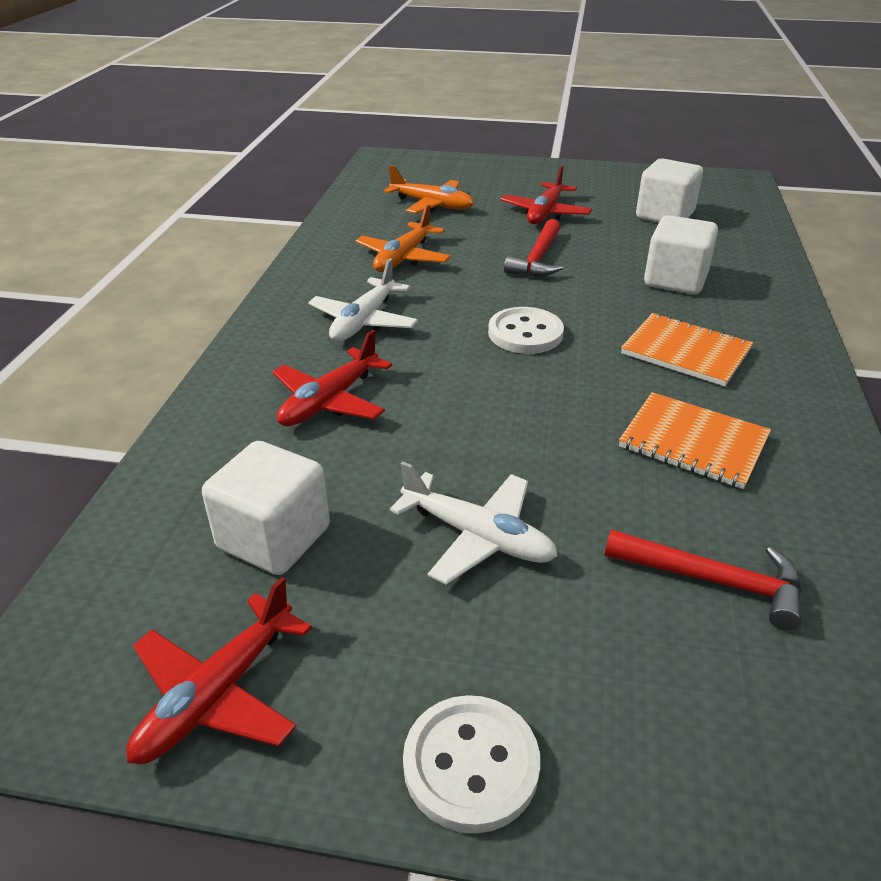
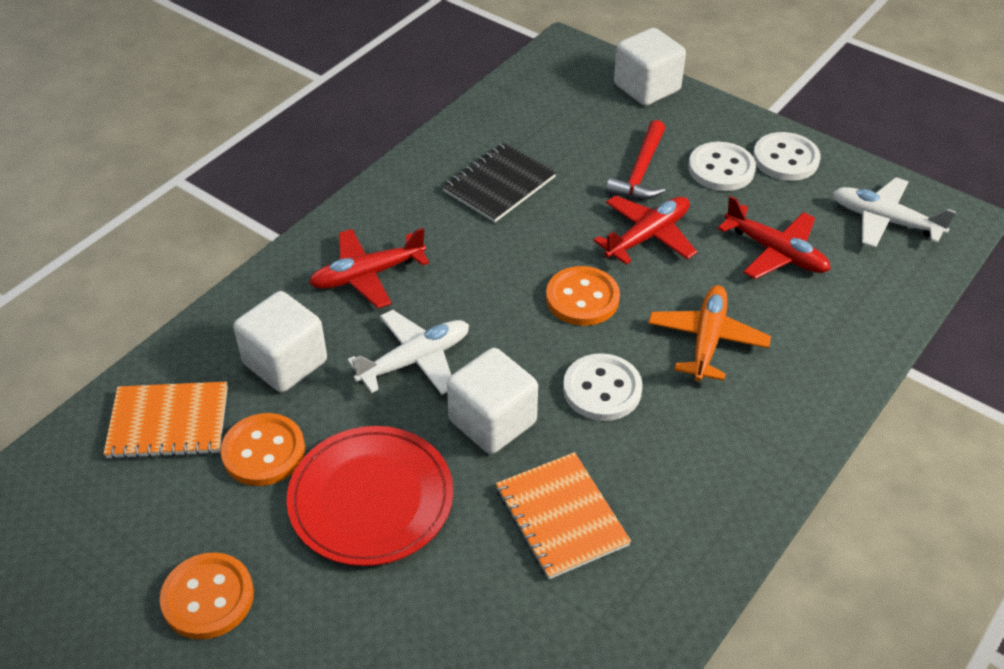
black notebook: 0 -> 1
orange button: 0 -> 3
orange plane: 2 -> 1
red hammer: 2 -> 1
red plate: 0 -> 1
white button: 2 -> 3

